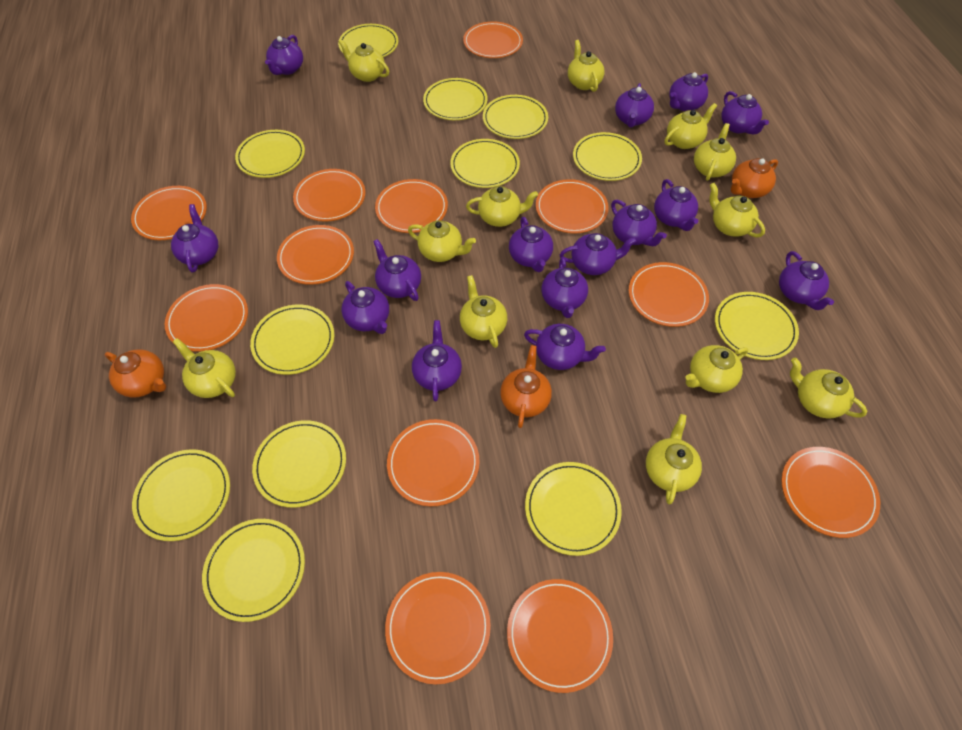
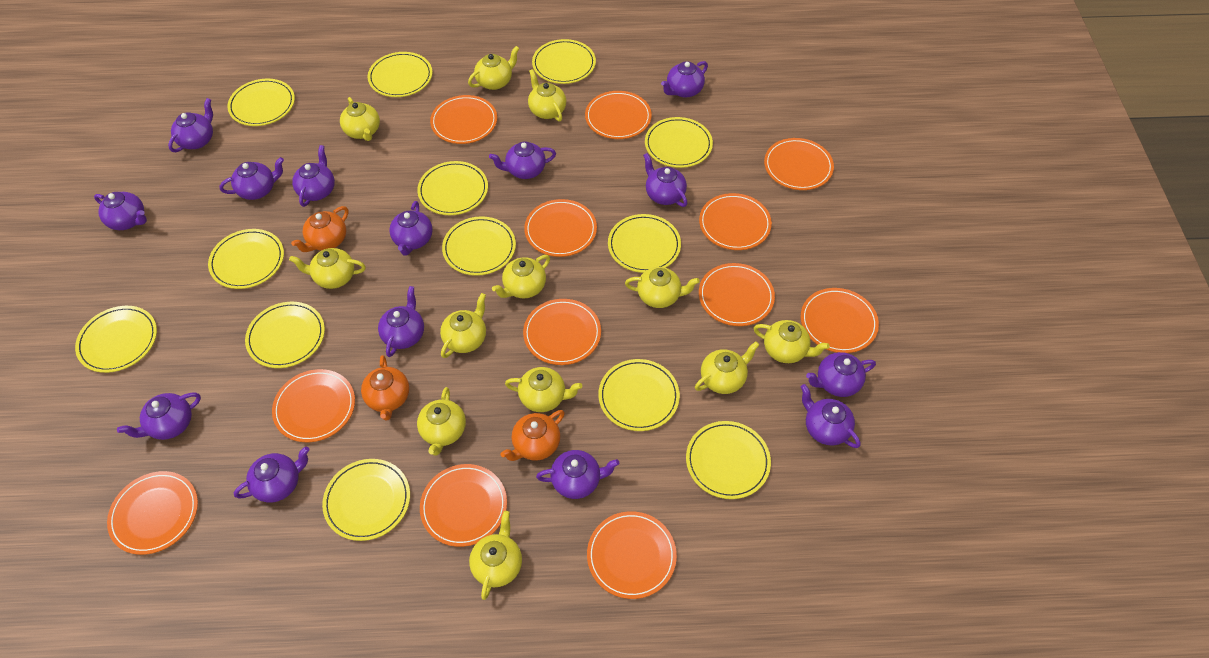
purple teapot: 15 -> 14
yellow plate: 12 -> 13

